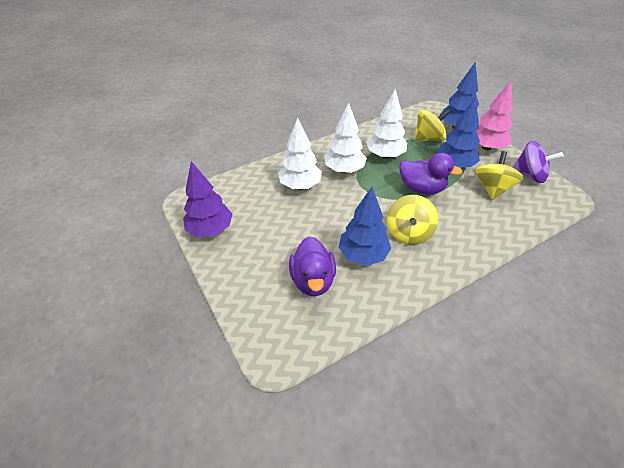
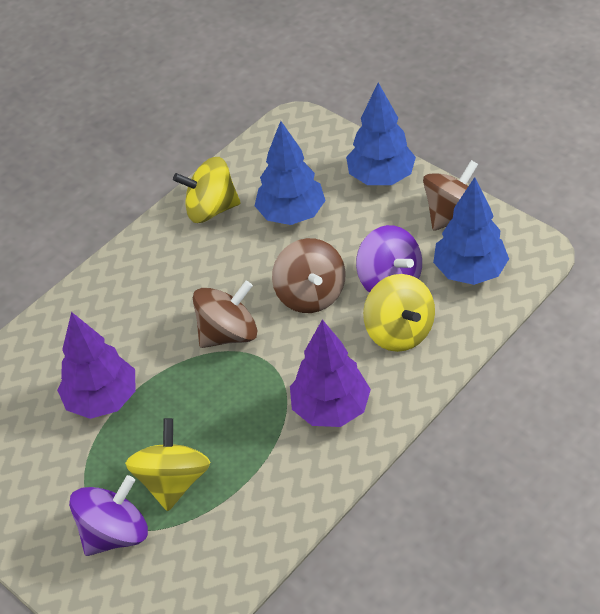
brown spinning top: 0 -> 3
pink tree: 1 -> 0
purple duck: 2 -> 0
purple spinning top: 1 -> 2
purple tree: 1 -> 2
white tree: 3 -> 0

